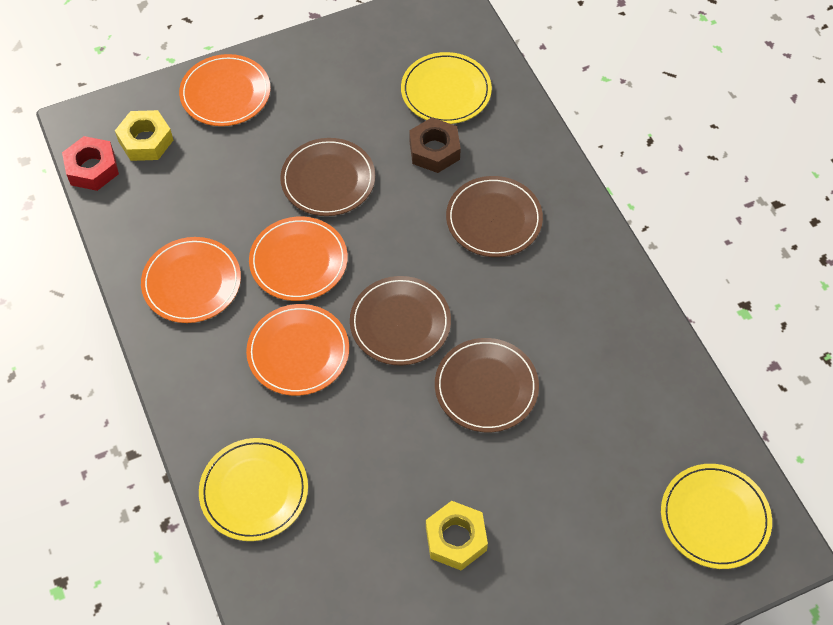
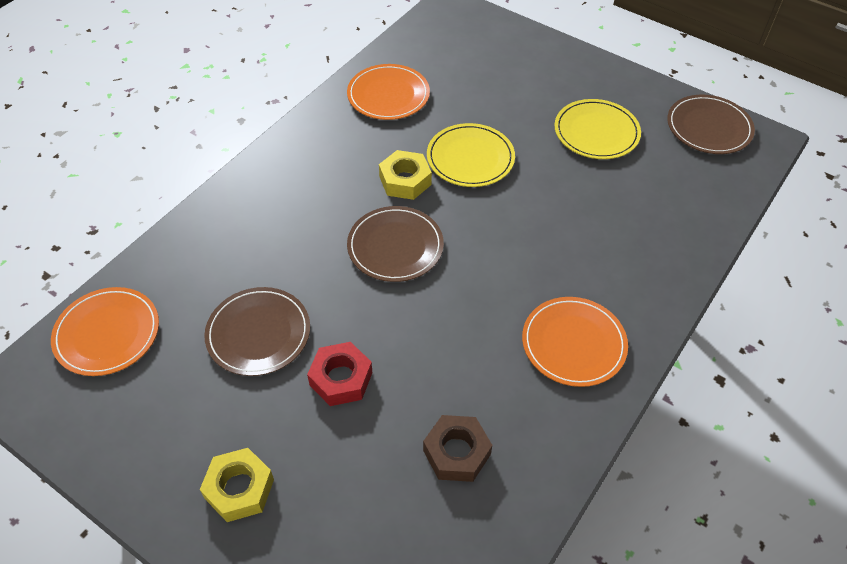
brown plate: 4 -> 3
orange plate: 4 -> 3
yellow plate: 3 -> 2

